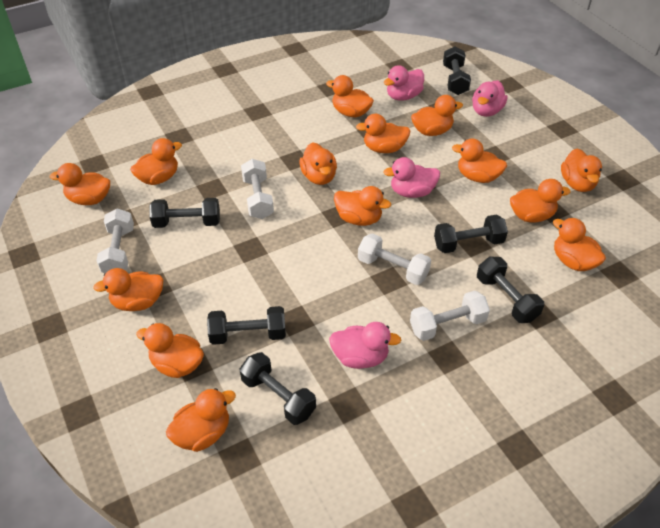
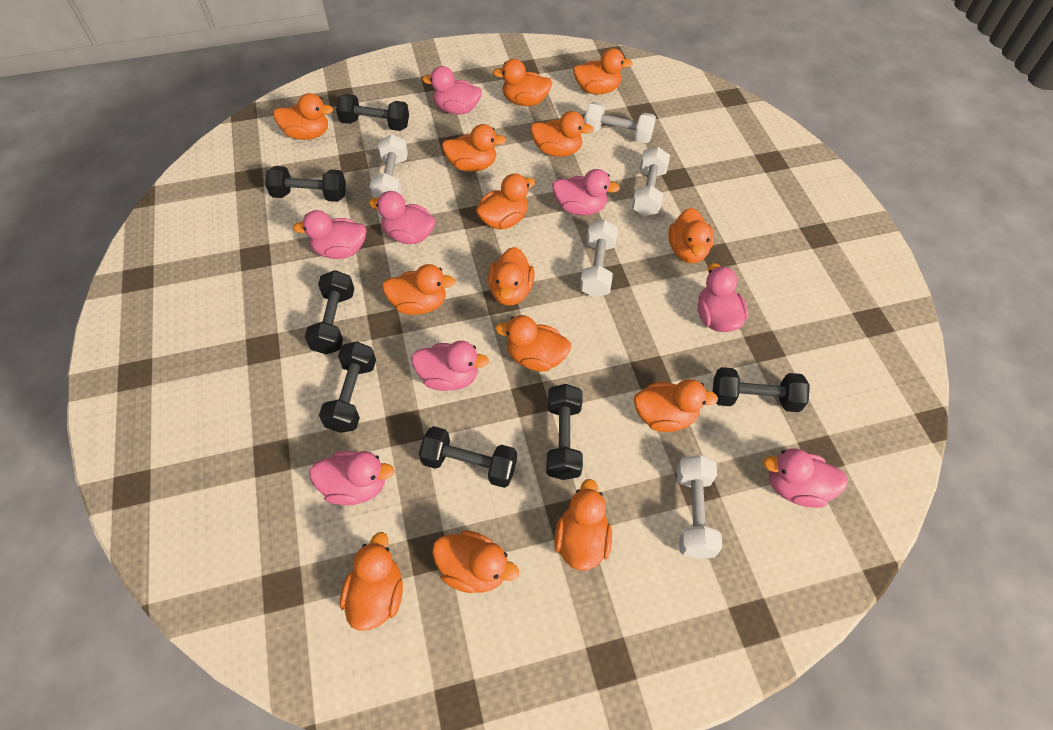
black dumbbell: 6 -> 7
pink duck: 4 -> 8
white dumbbell: 4 -> 5

